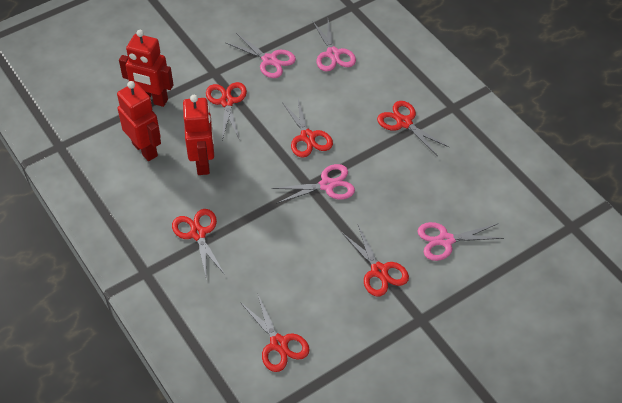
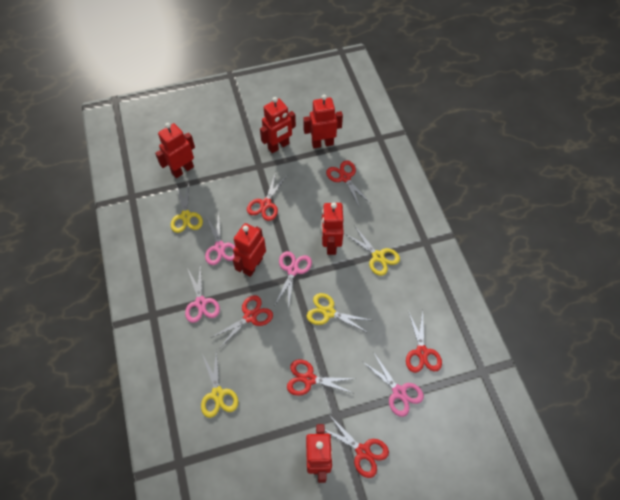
red robot: 3 -> 6
yellow scissors: 0 -> 4

